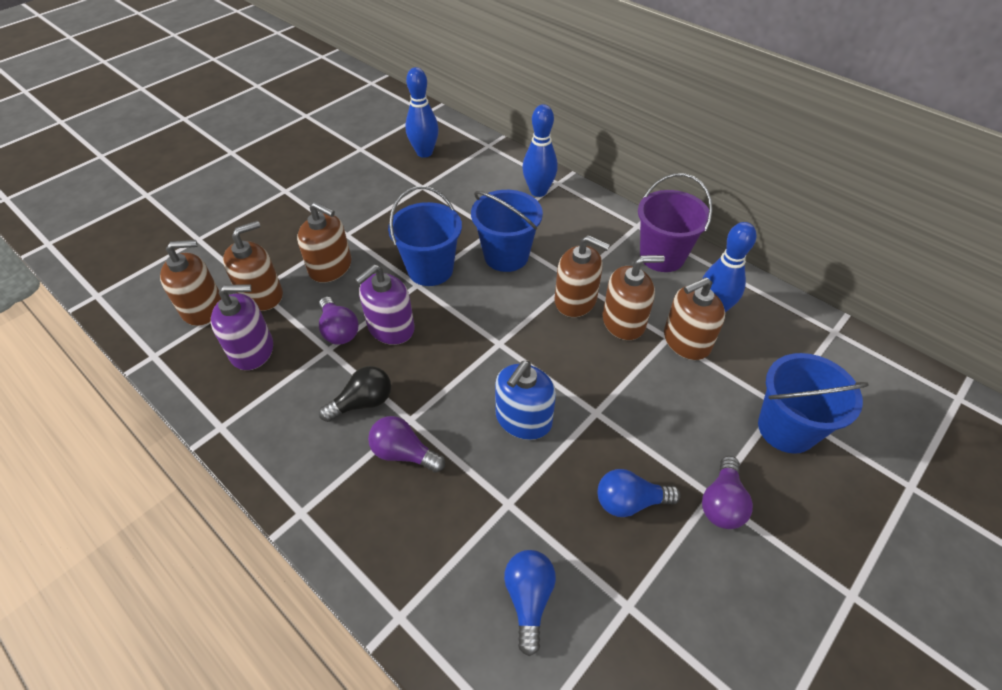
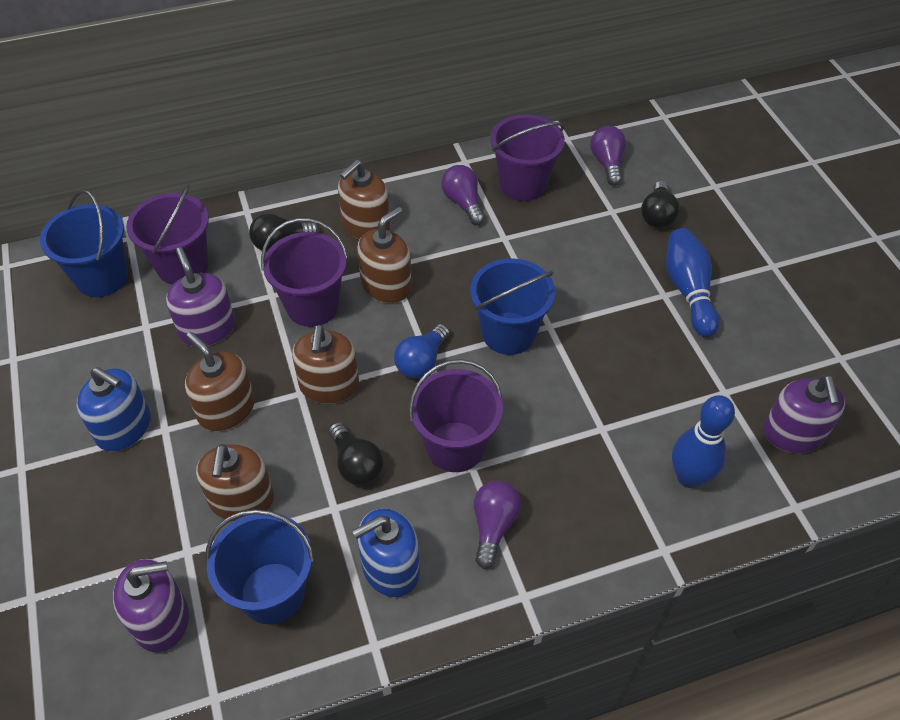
black light bulb: 1 -> 3
blue bowling pin: 3 -> 2
blue light bulb: 2 -> 1
blue soap dispenser: 1 -> 2
brown soap dispenser: 6 -> 5
purple bucket: 1 -> 4
purple soap dispenser: 2 -> 3

